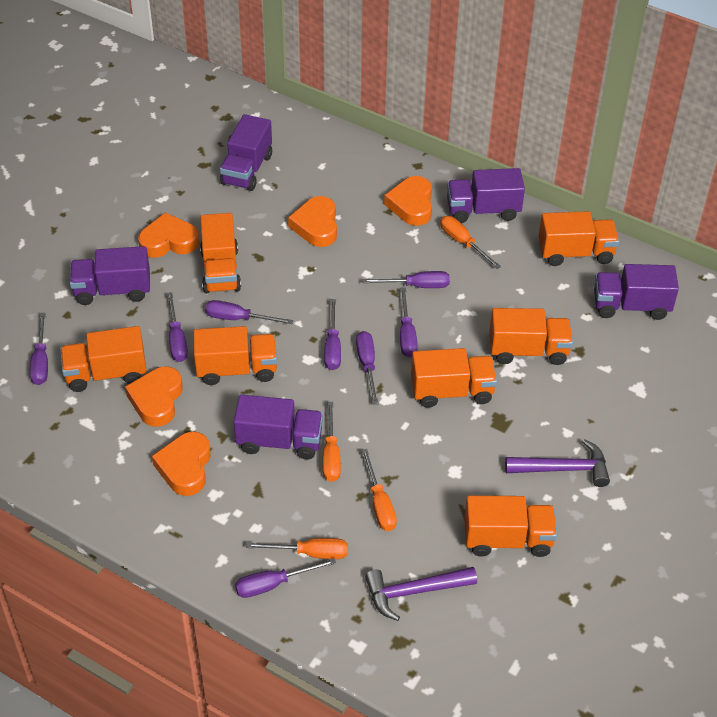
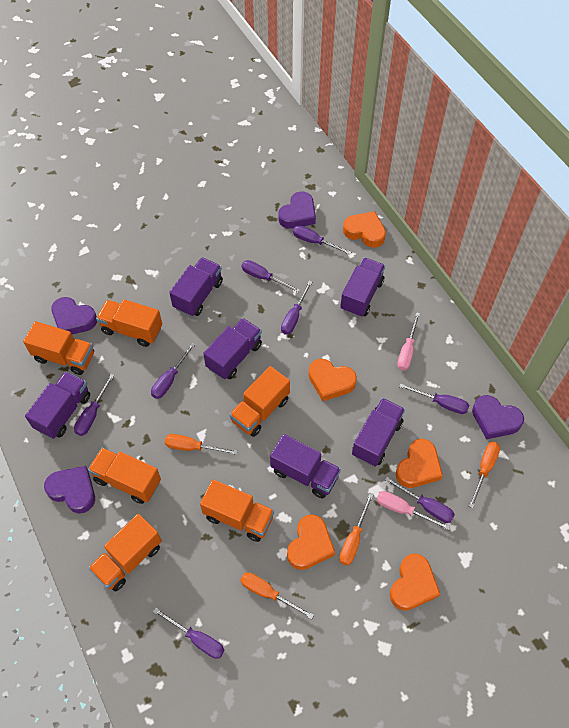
orange truck: 7 -> 6
pink screwdriver: 0 -> 2
purple hammer: 2 -> 0
purple heart: 0 -> 4
purple truck: 5 -> 6

